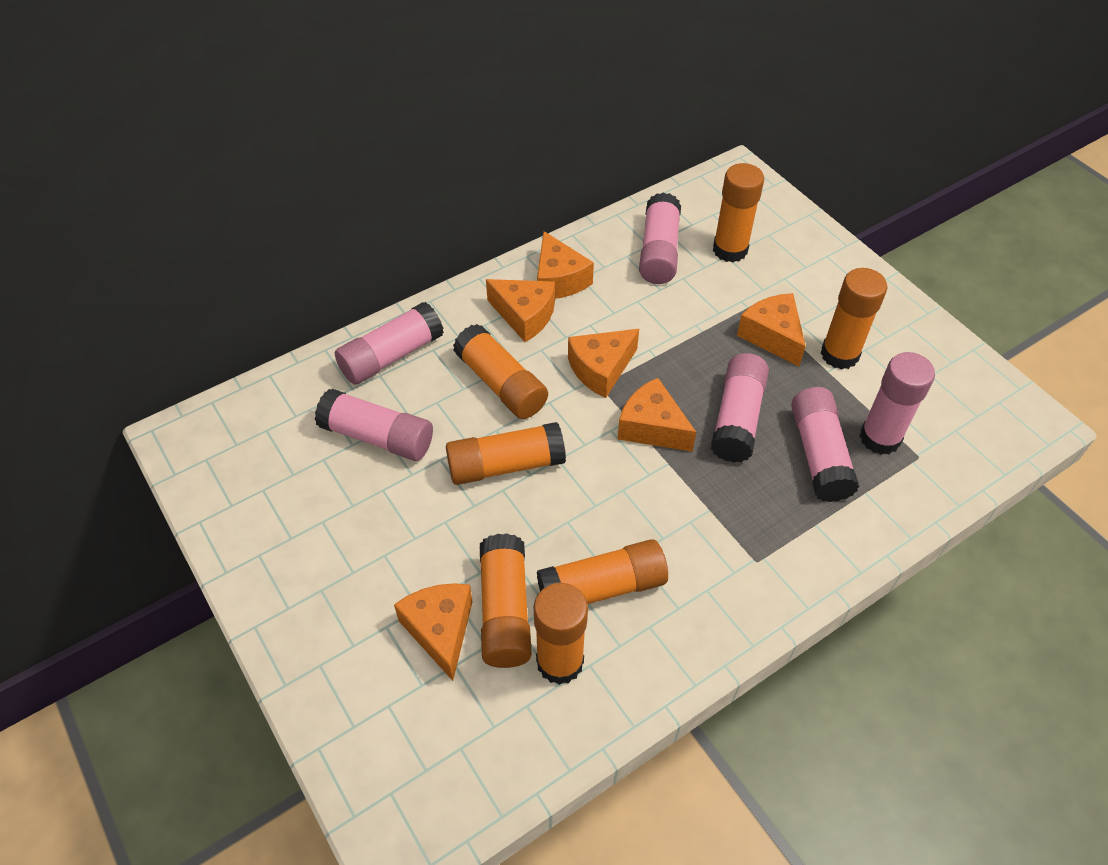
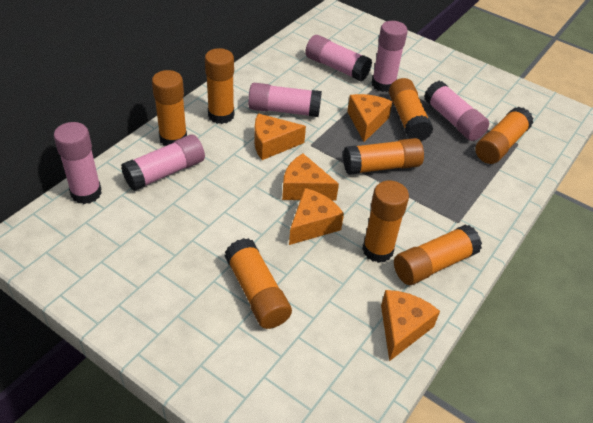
orange cheese: 6 -> 5
orange glue stick: 7 -> 8

